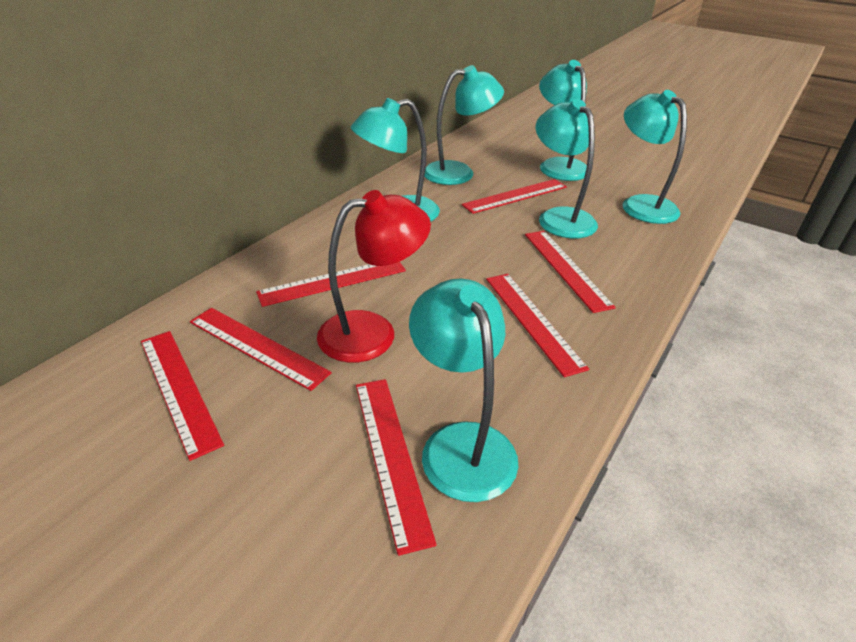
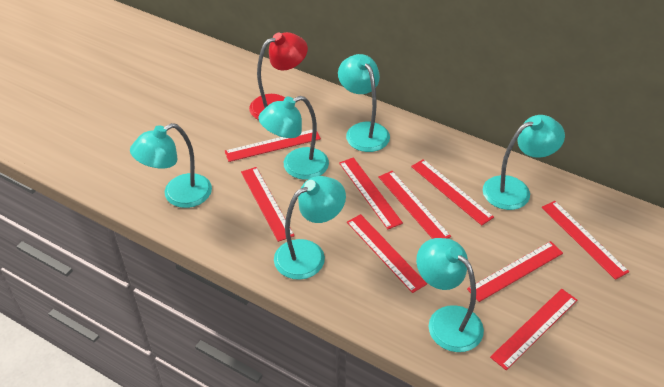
red ruler: 7 -> 9

